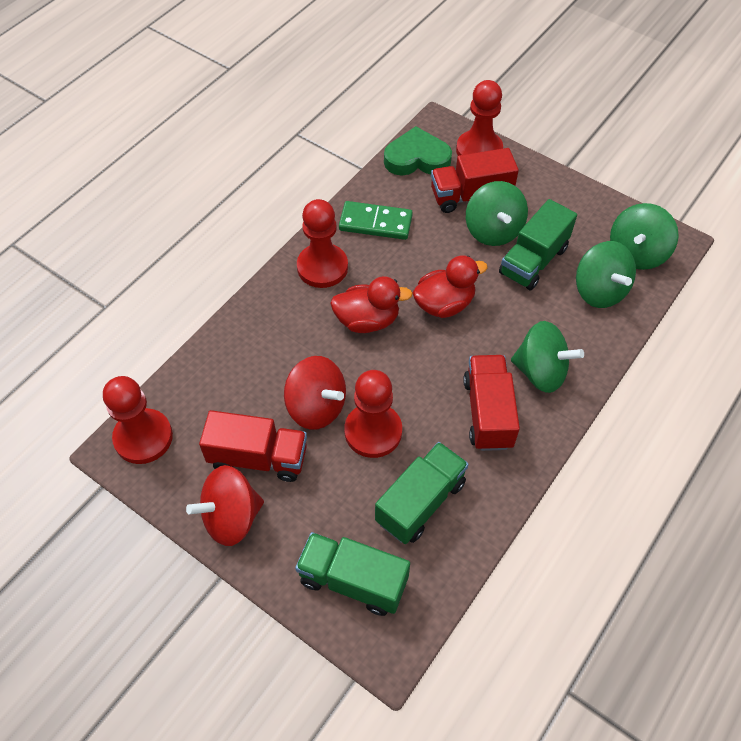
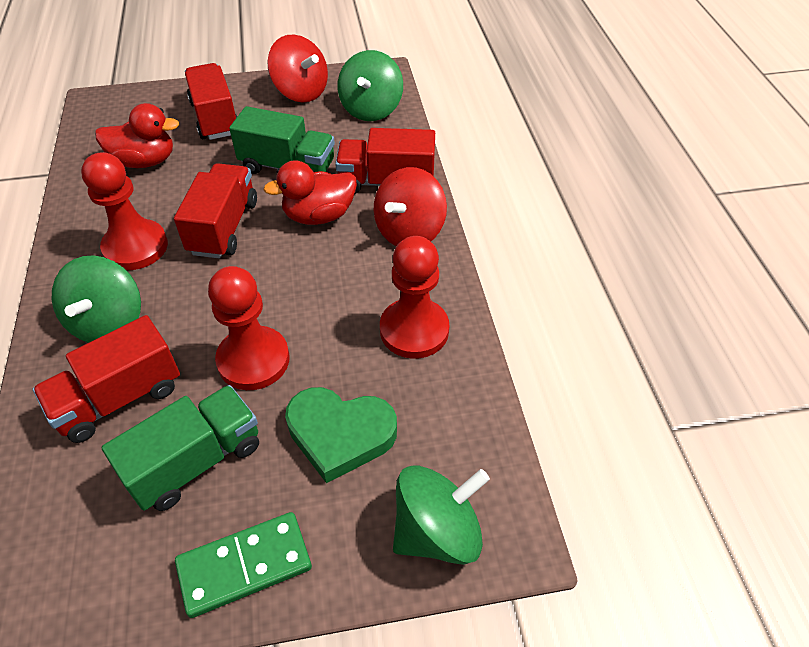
green spinning top: 4 -> 3
green truck: 3 -> 2
red pawn: 4 -> 3
red truck: 3 -> 4

